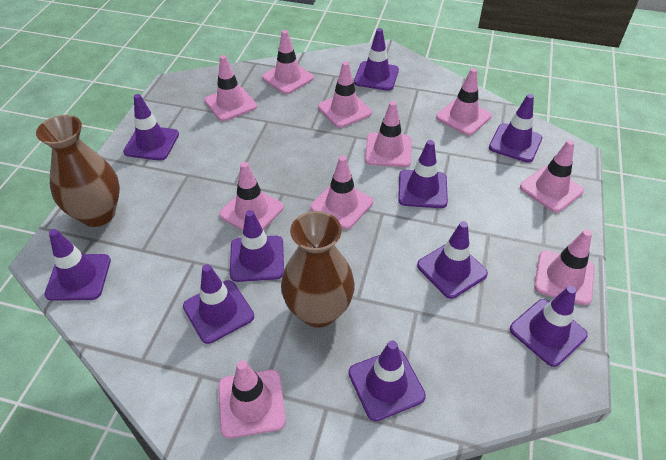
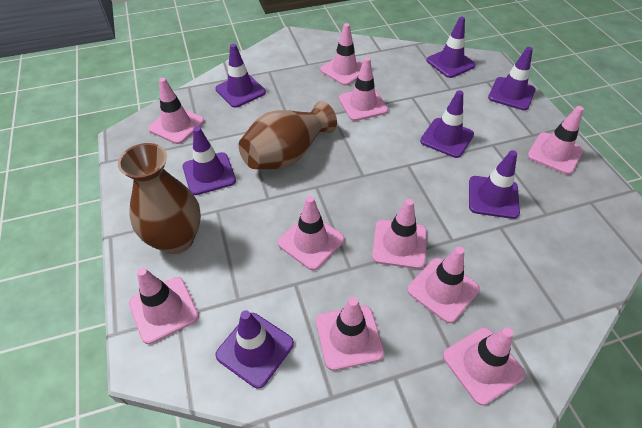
purple traffic cone: 10 -> 7

